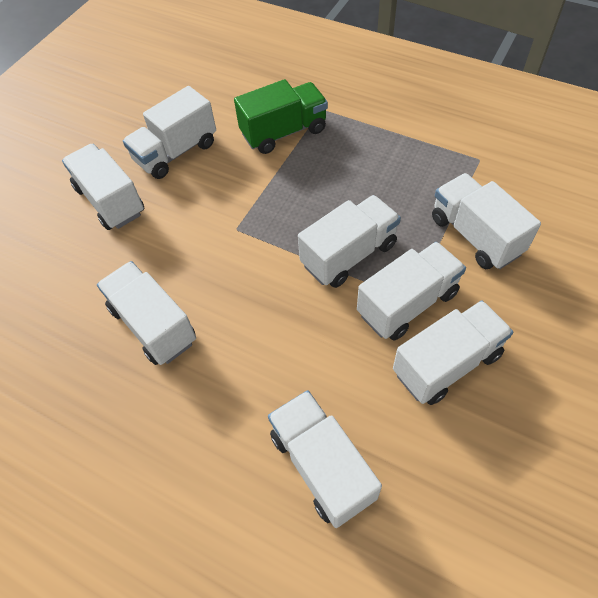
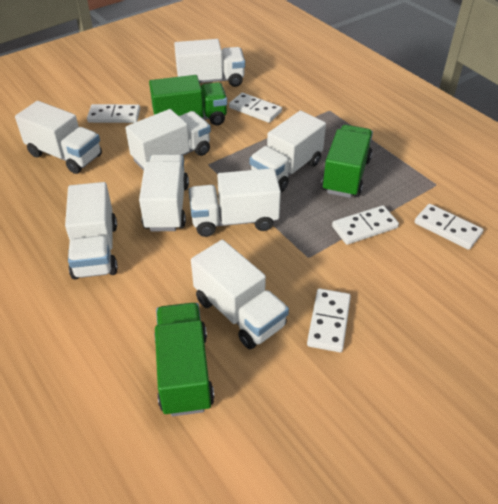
green truck: 1 -> 3
white domino: 0 -> 5

